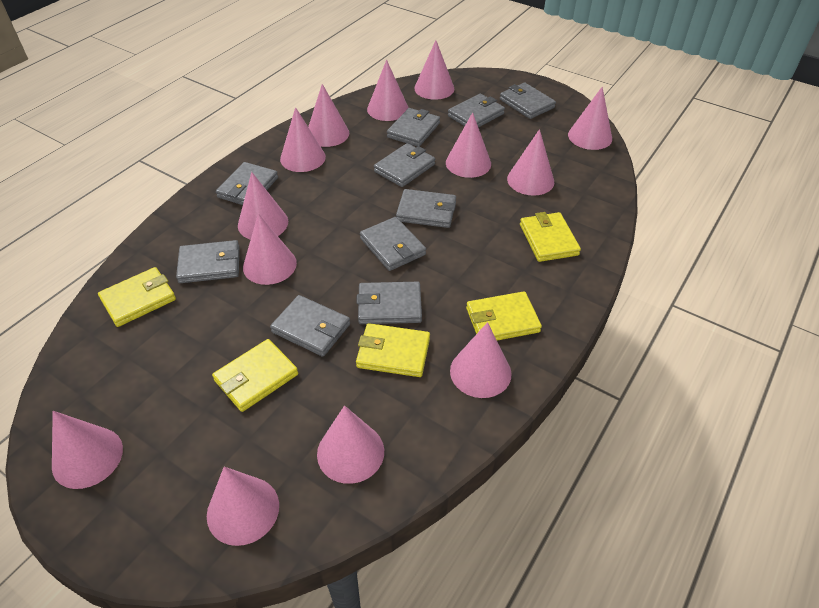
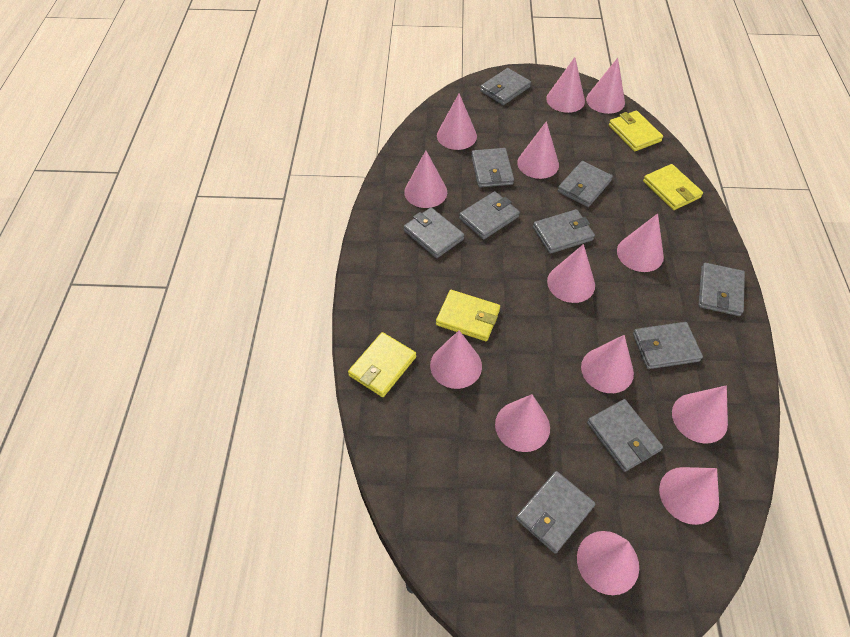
yellow wallet: 5 -> 4

